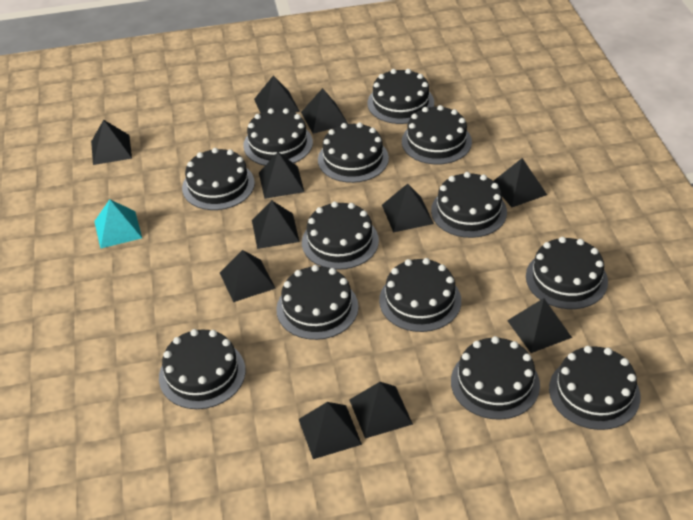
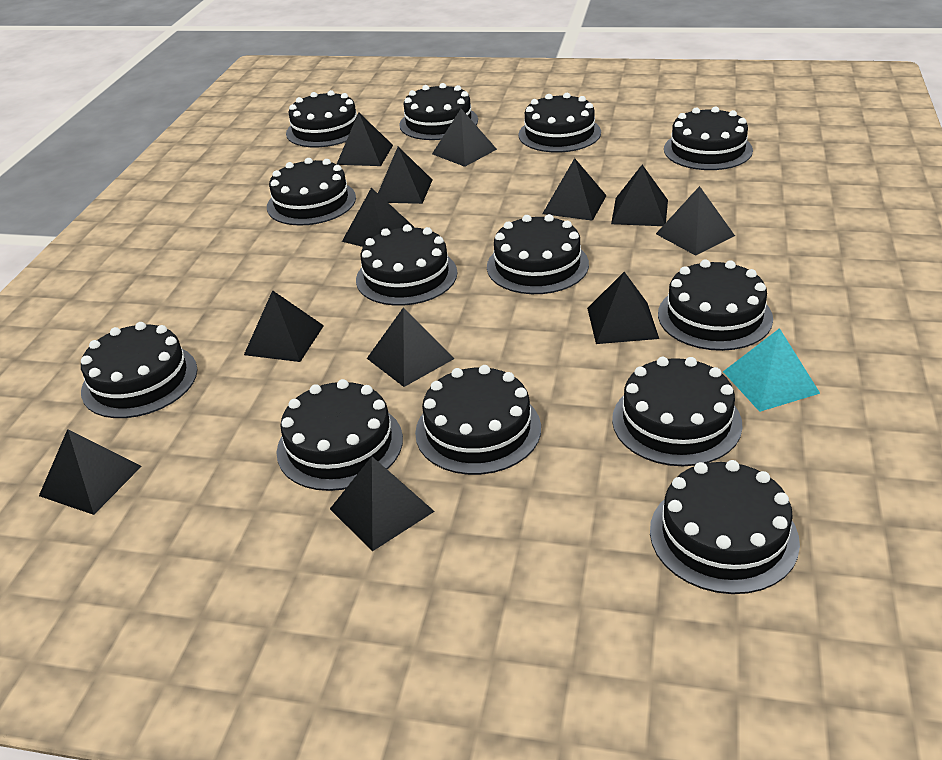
black pyramid: 11 -> 12

